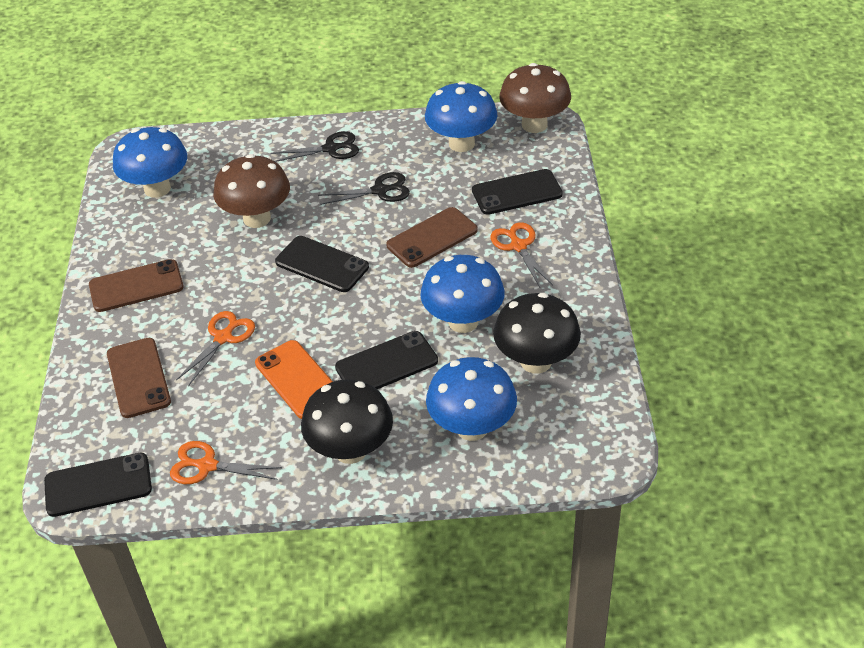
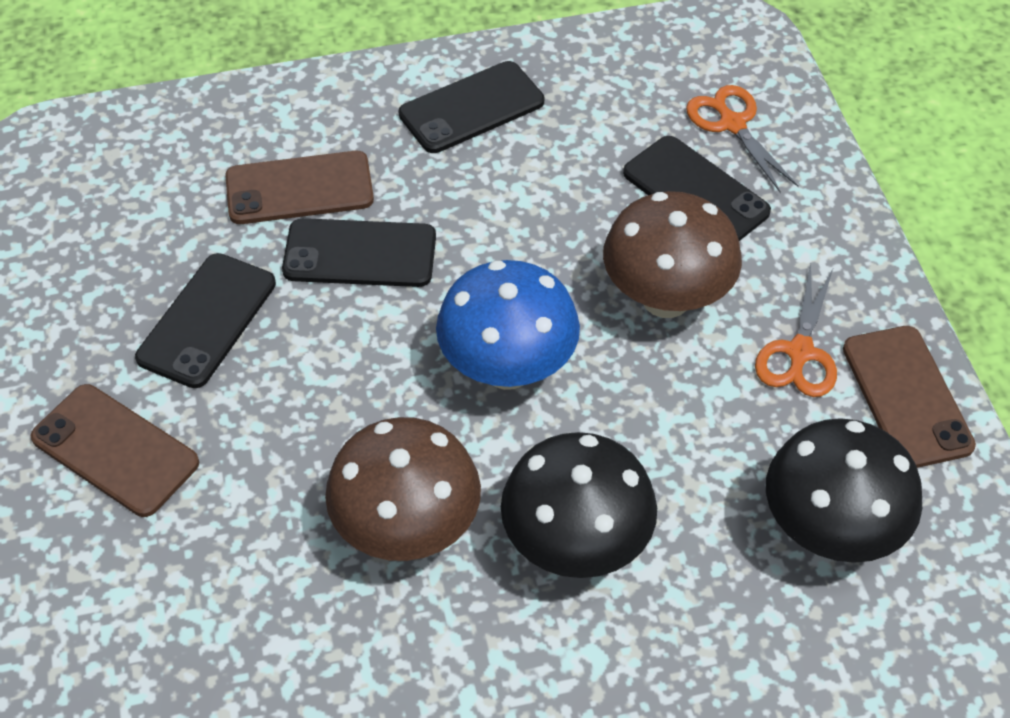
black scissors: 2 -> 0
blue mushroom: 4 -> 1
orange phone: 1 -> 0
orange scissors: 3 -> 2

